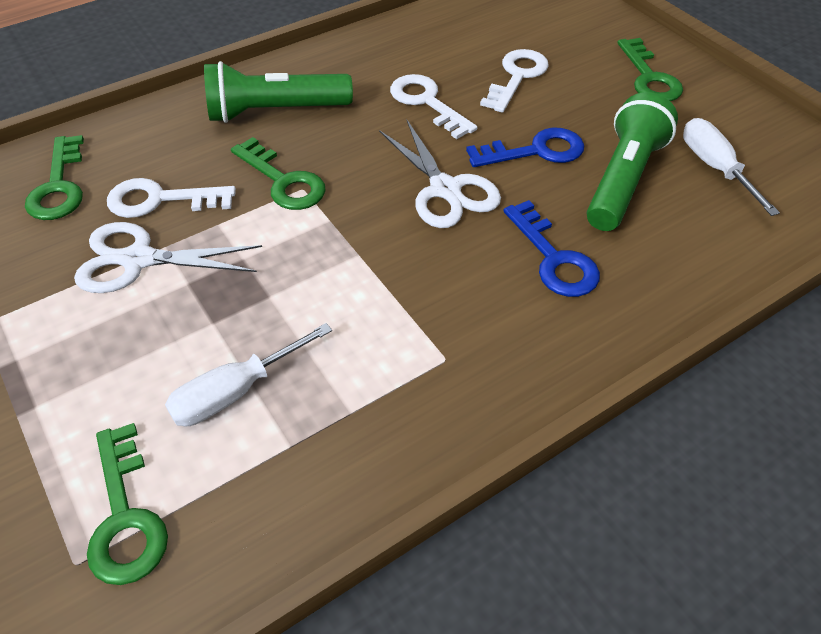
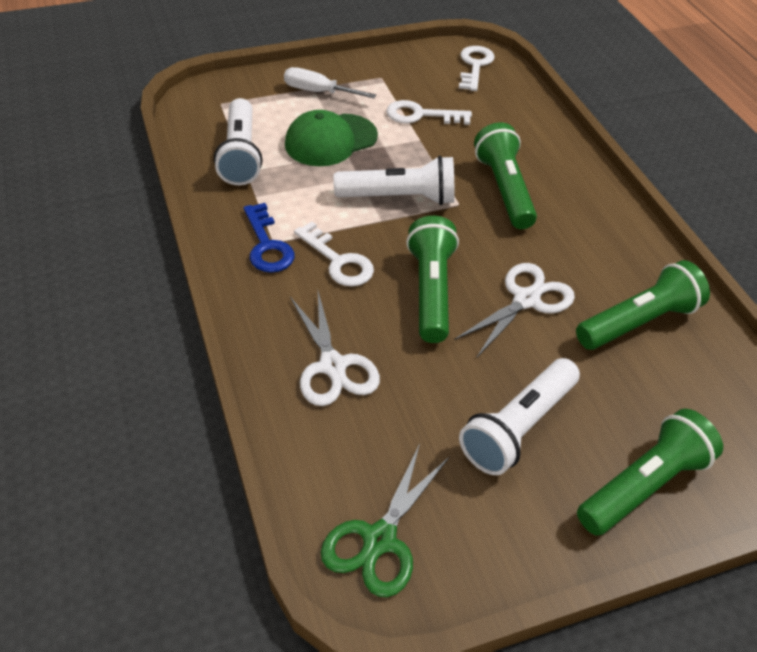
blue key: 2 -> 1
green cap: 0 -> 1
green flashlight: 2 -> 4
green key: 4 -> 0
green scissors: 0 -> 1
white flashlight: 0 -> 3
white screwdriver: 2 -> 1

